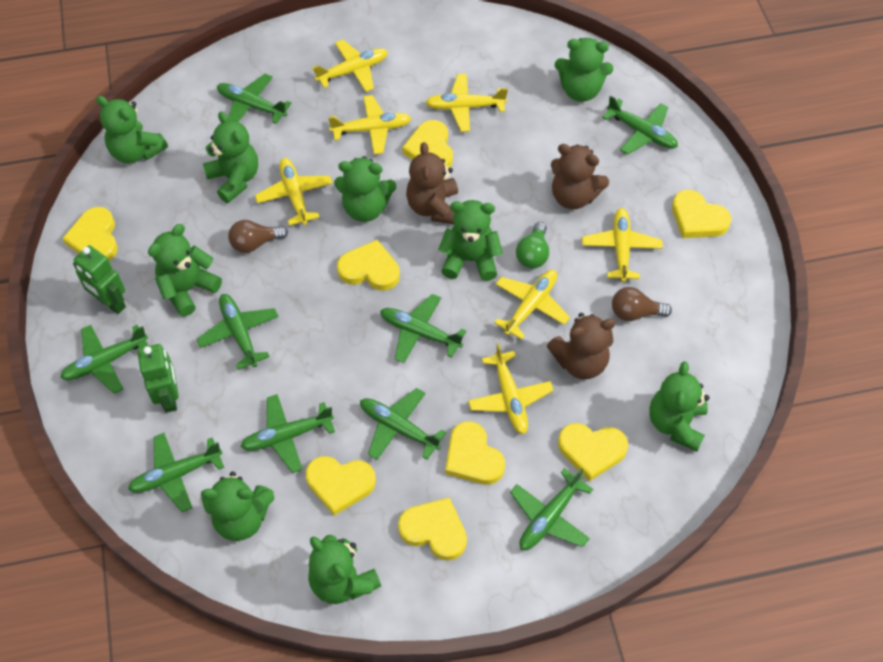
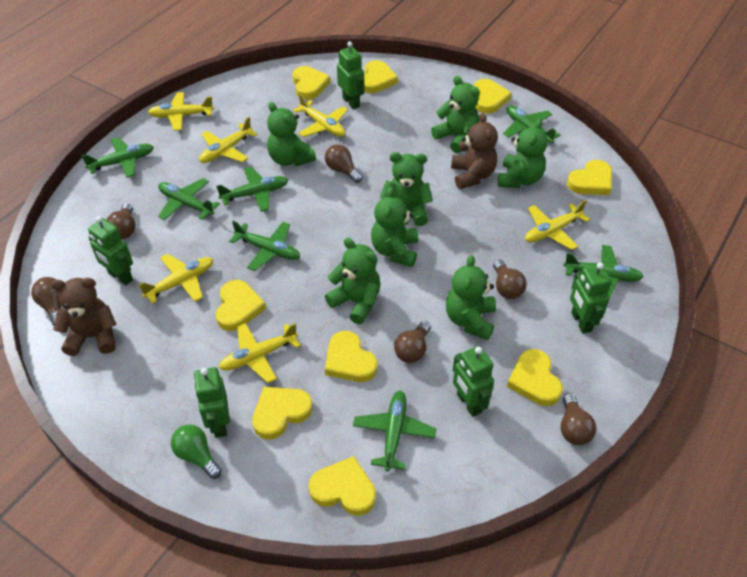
brown light bulb: 2 -> 6
brown teddy bear: 3 -> 2
green plane: 9 -> 7
green robot: 2 -> 5
green teddy bear: 9 -> 7
yellow heart: 8 -> 9
yellow plane: 7 -> 6

